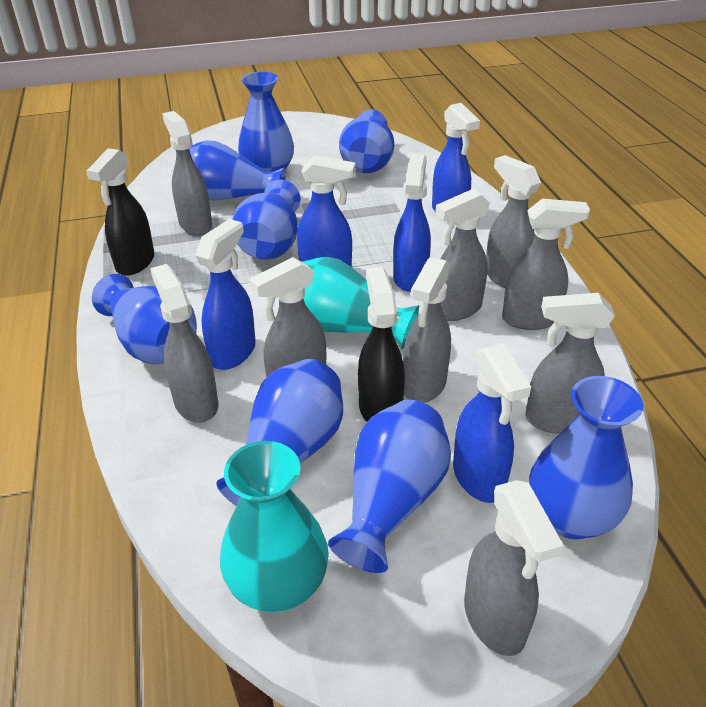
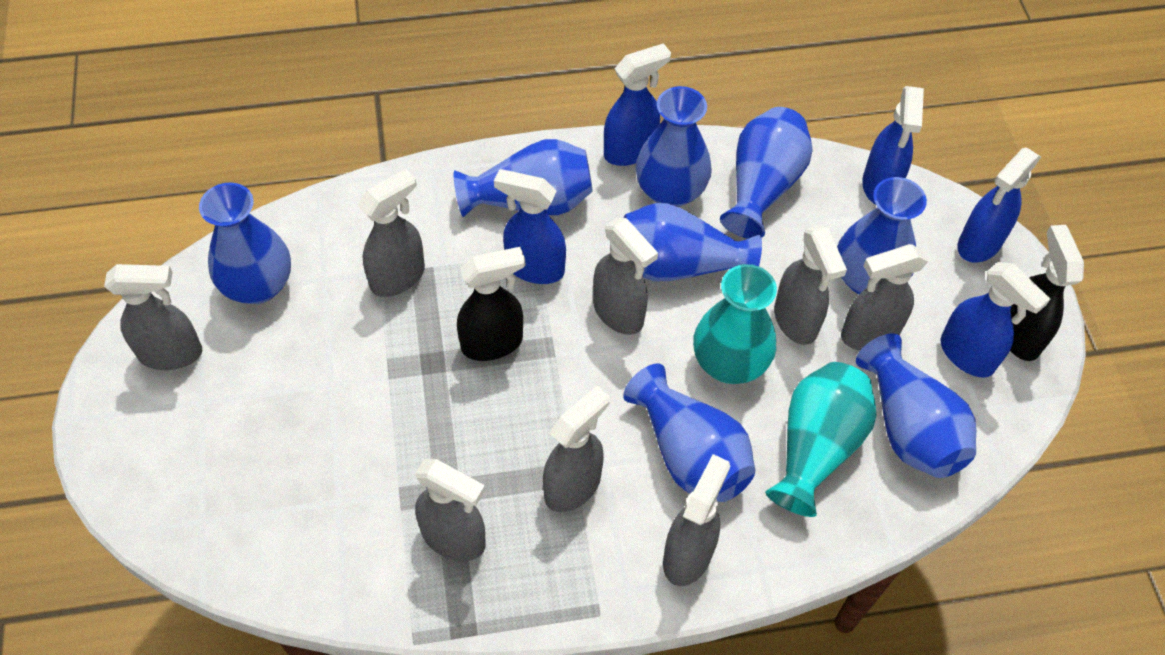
grey spray bottle: 9 -> 8

